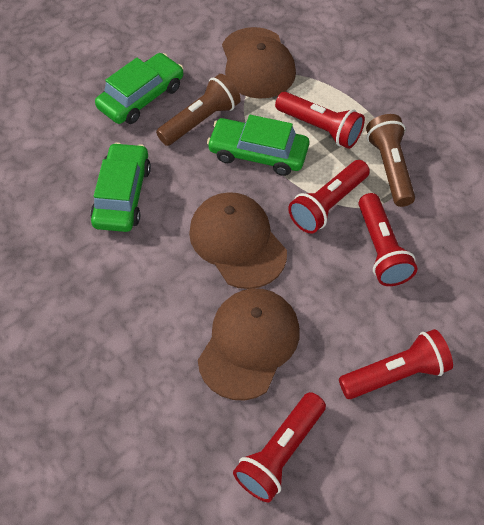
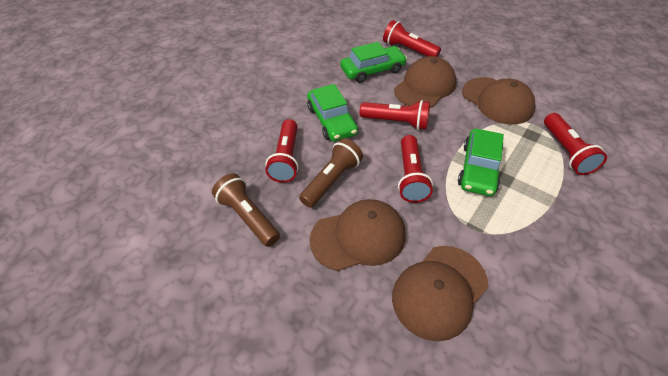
brown cap: 3 -> 4

